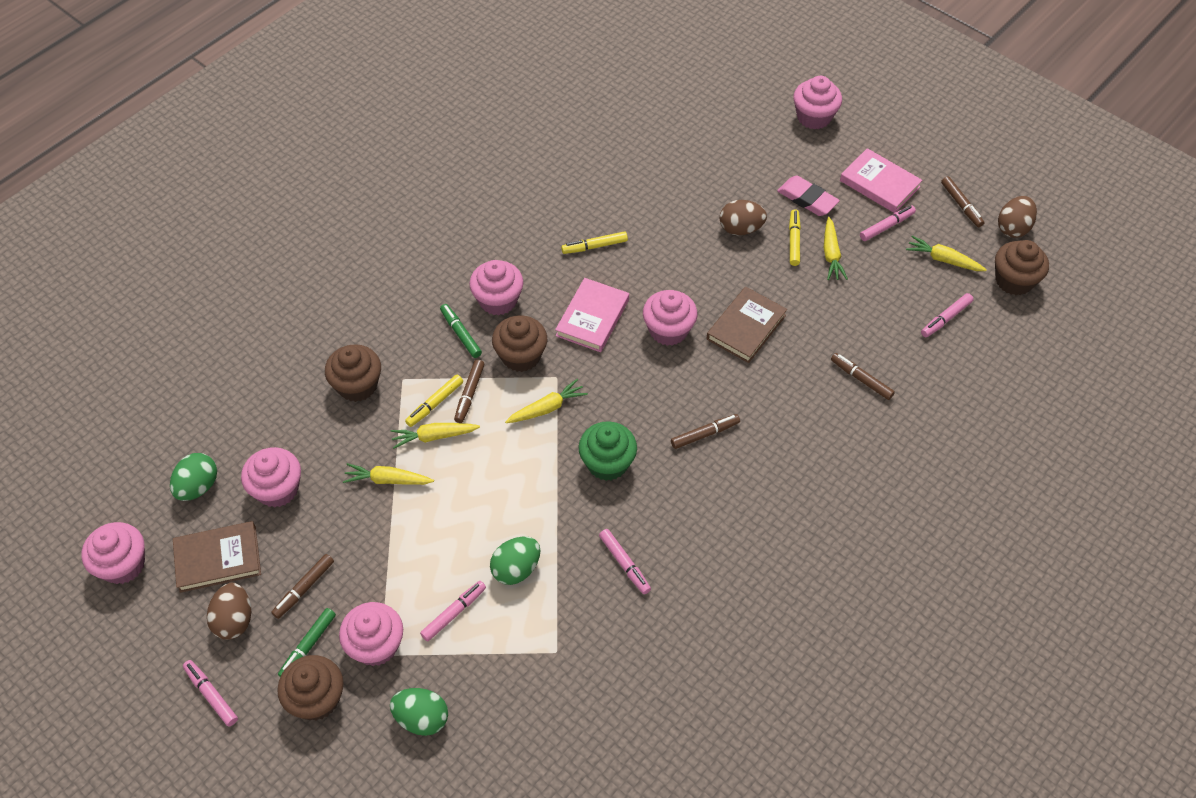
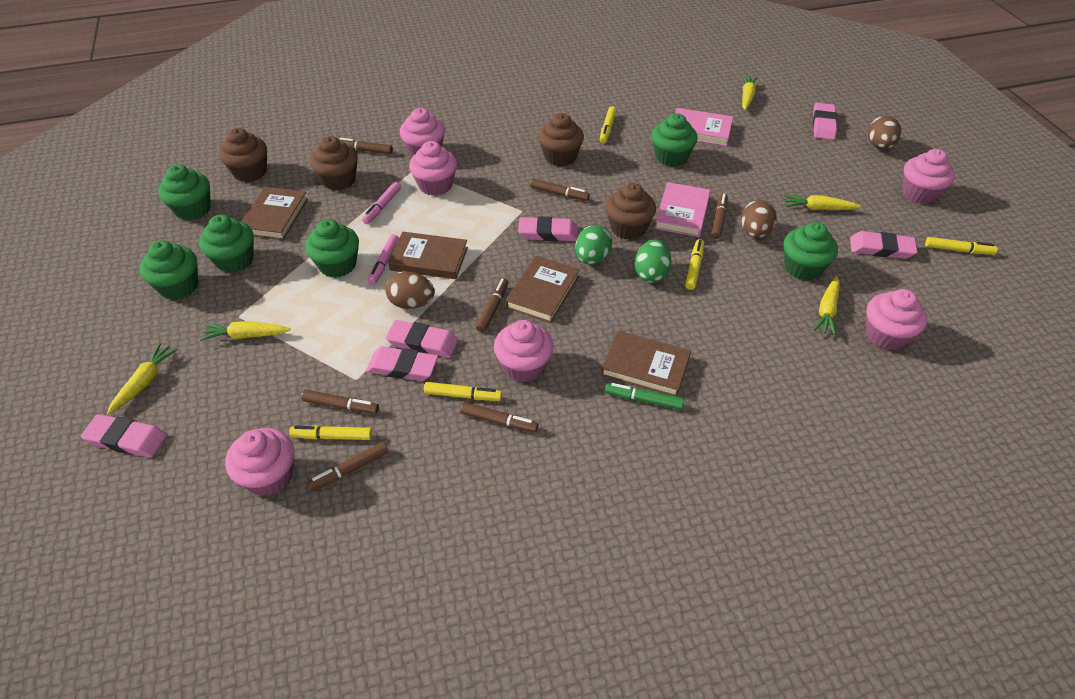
brown book: 2 -> 4
brown marker: 5 -> 7
green cupcake: 1 -> 6
green egg: 3 -> 2
green marker: 2 -> 1
pink eraser: 1 -> 6
pink marker: 5 -> 2
yellow marker: 3 -> 5

